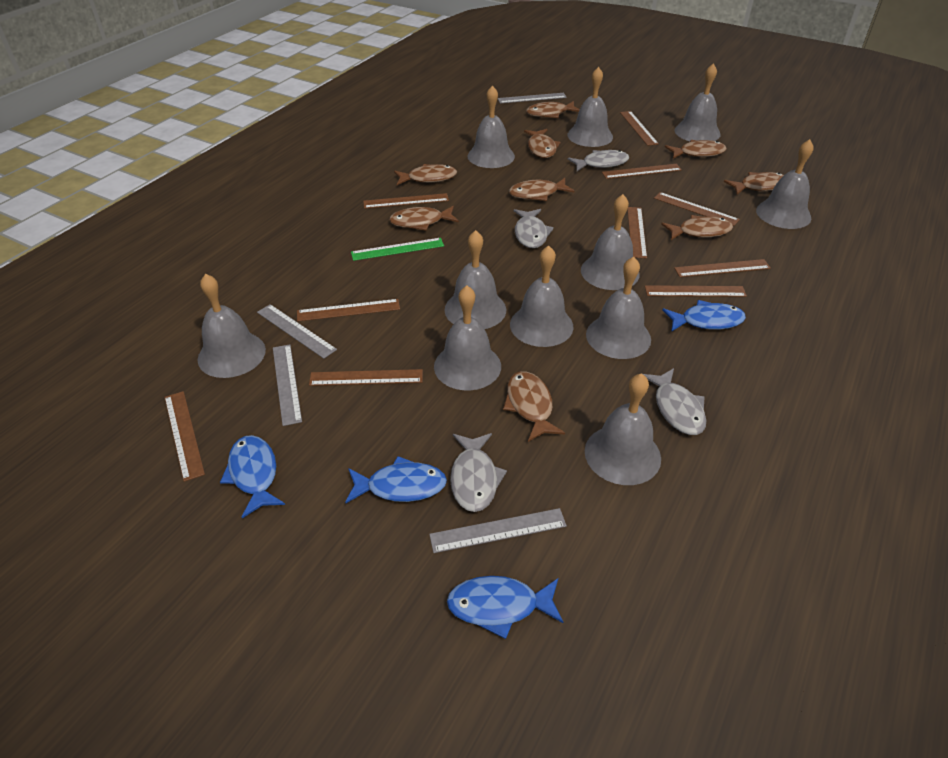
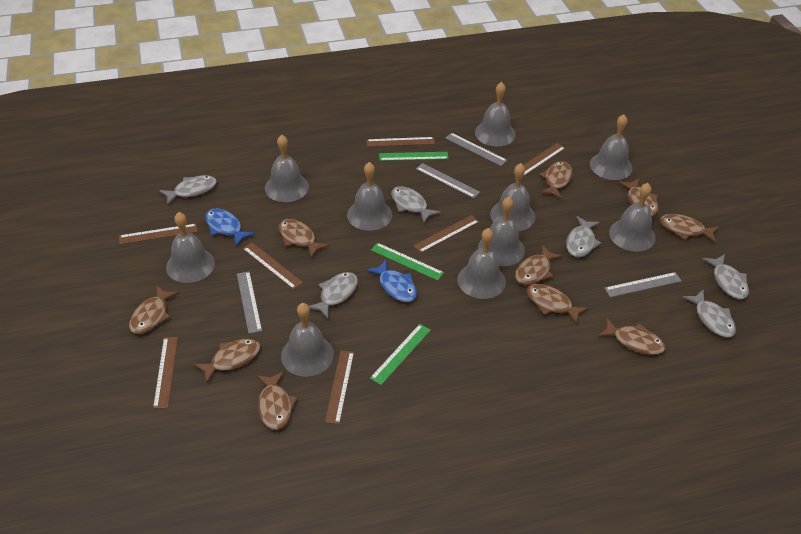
blue fish: 4 -> 2
brown fish: 9 -> 10
brown ruler: 10 -> 7
green ruler: 1 -> 3
grey bell: 11 -> 10
grey fish: 4 -> 6

